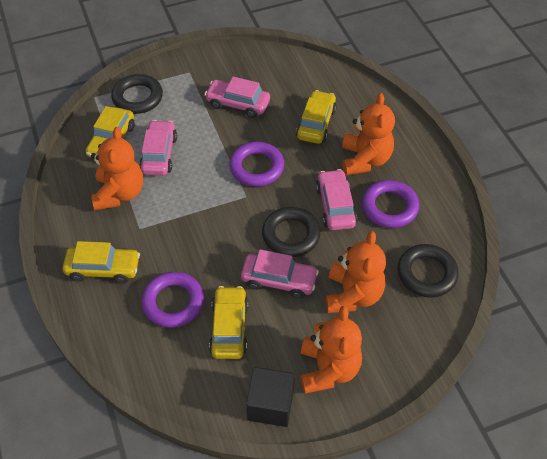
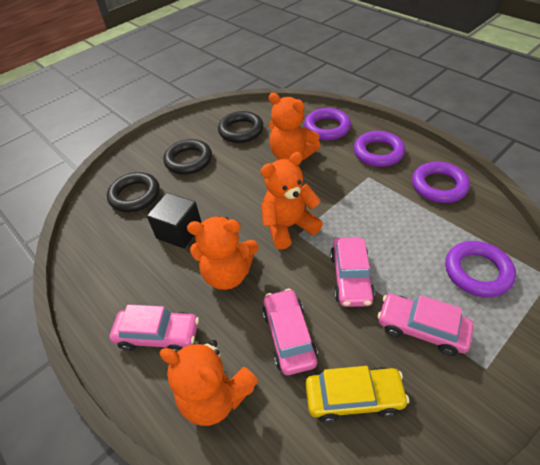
purple ring: 3 -> 4
yellow car: 4 -> 1

